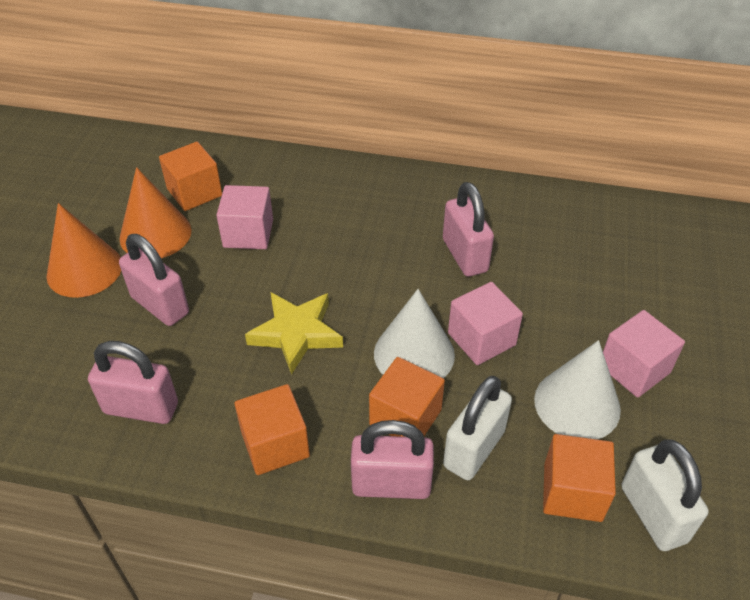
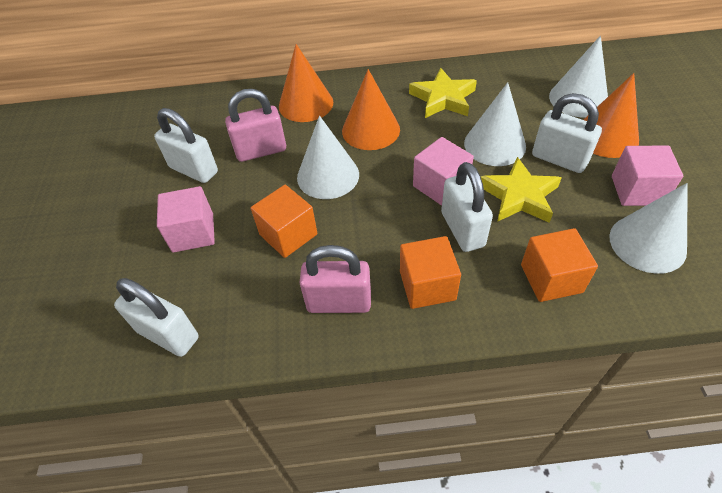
orange cone: 2 -> 3
orange cube: 4 -> 3
pink padlock: 4 -> 2
white cone: 2 -> 4
white padlock: 2 -> 4
yellow star: 1 -> 2

